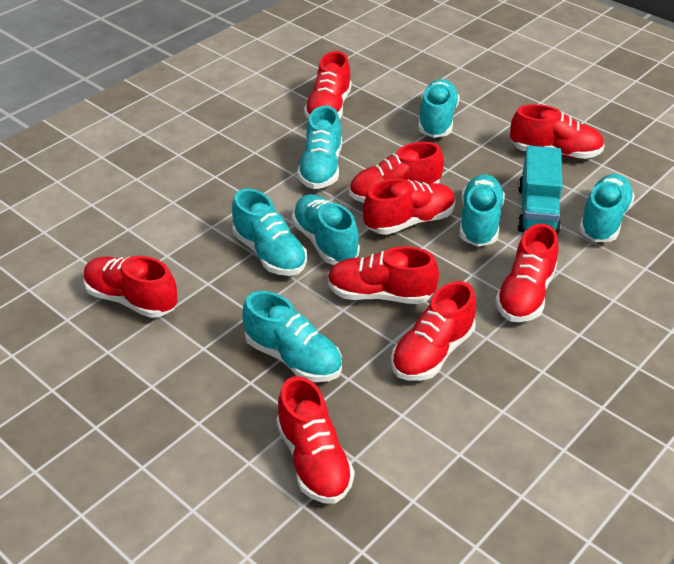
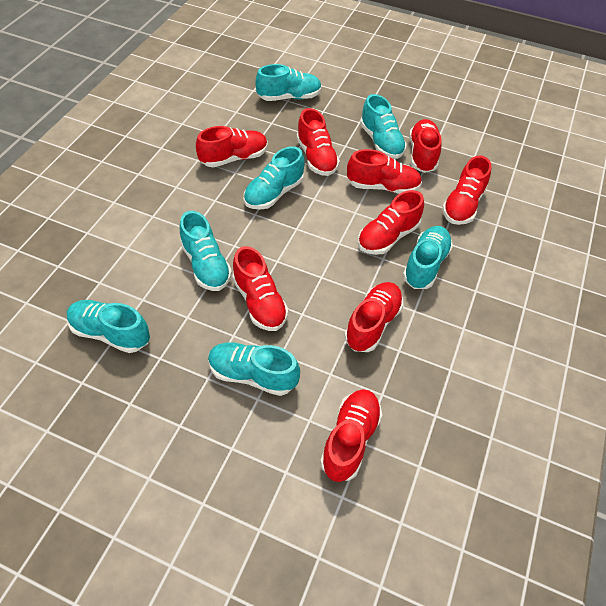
turquoise truck: 1 -> 0

